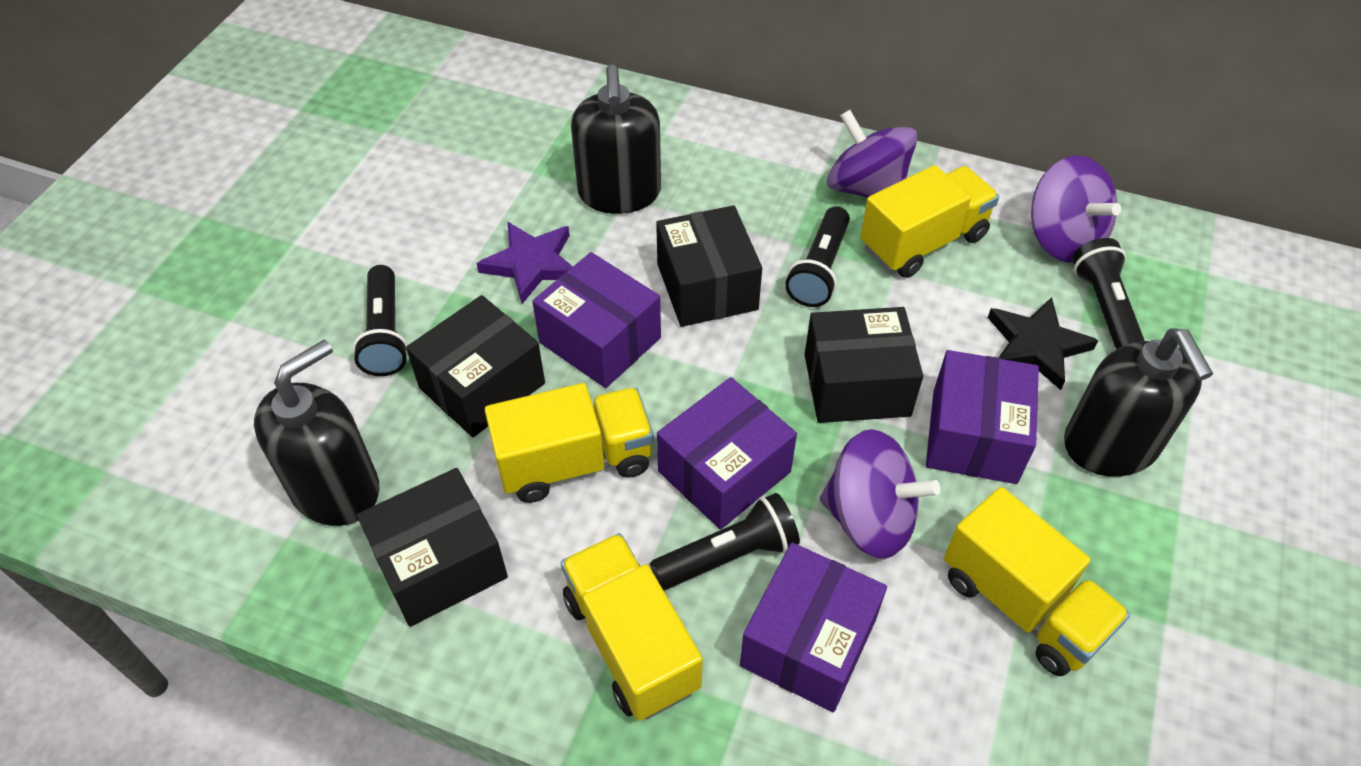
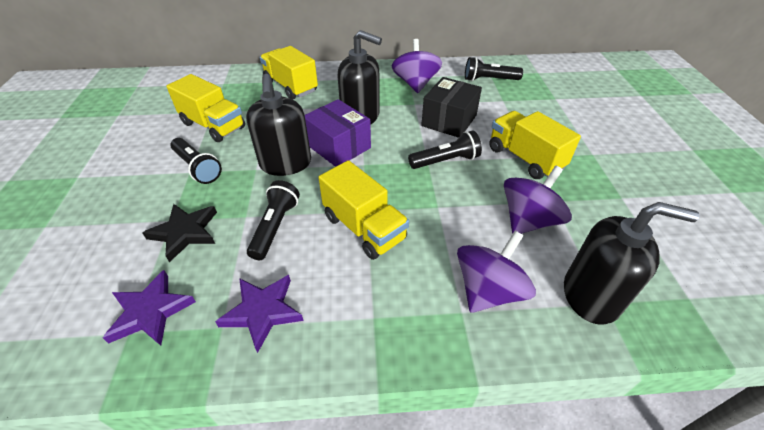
black box: 4 -> 1
purple box: 4 -> 1
purple star: 1 -> 2

